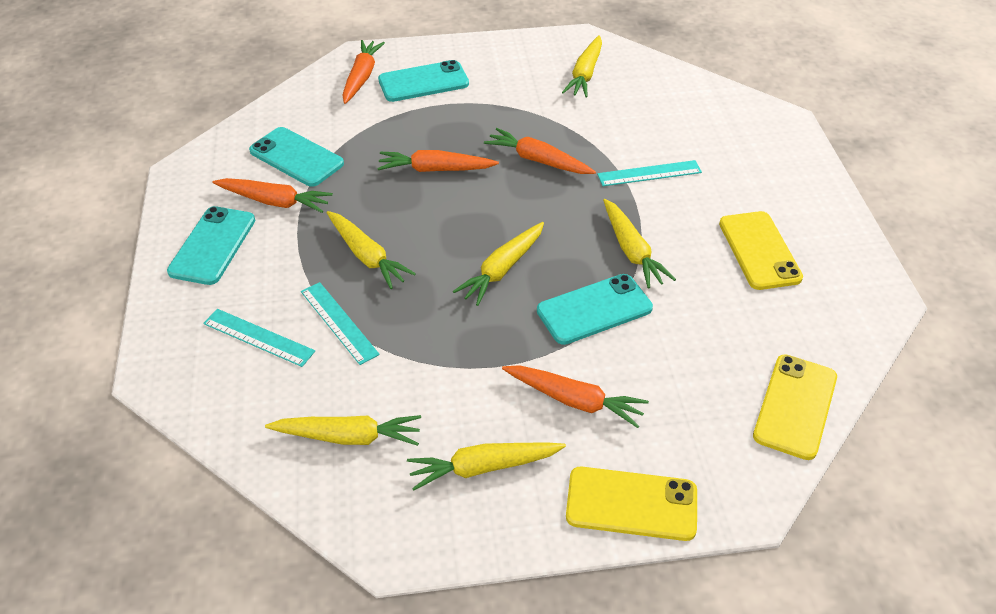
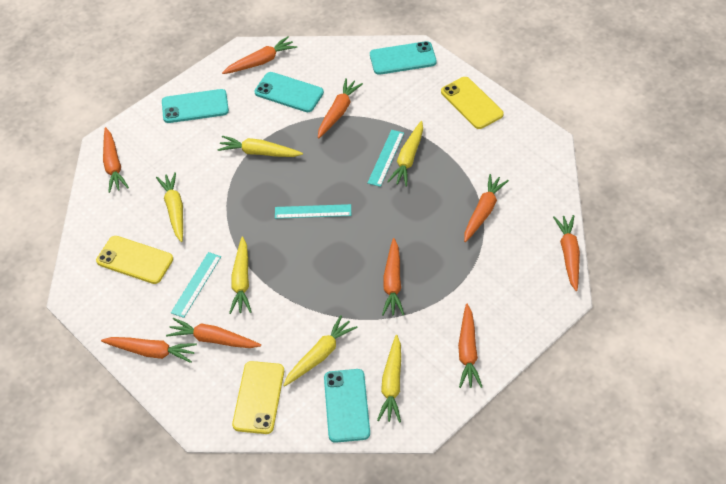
orange carrot: 5 -> 9

